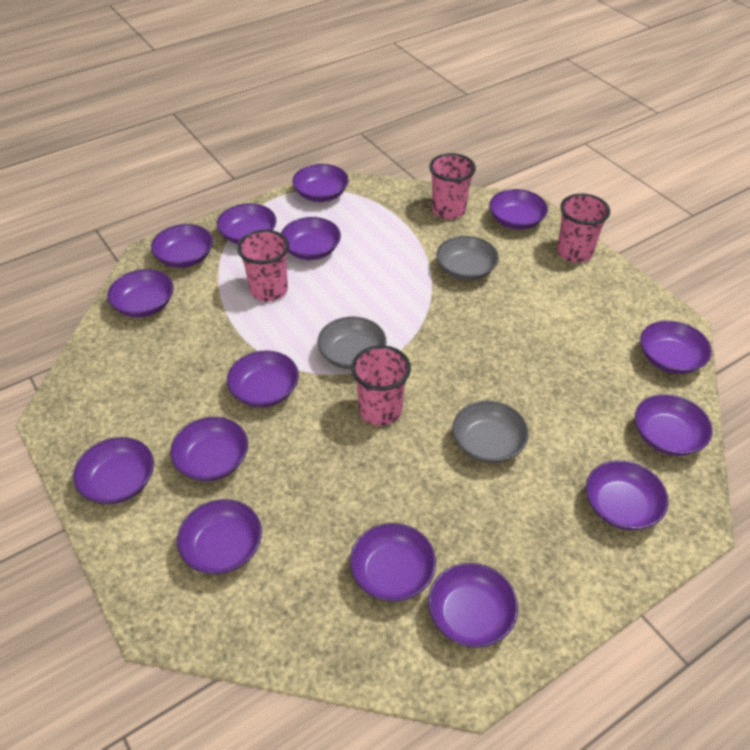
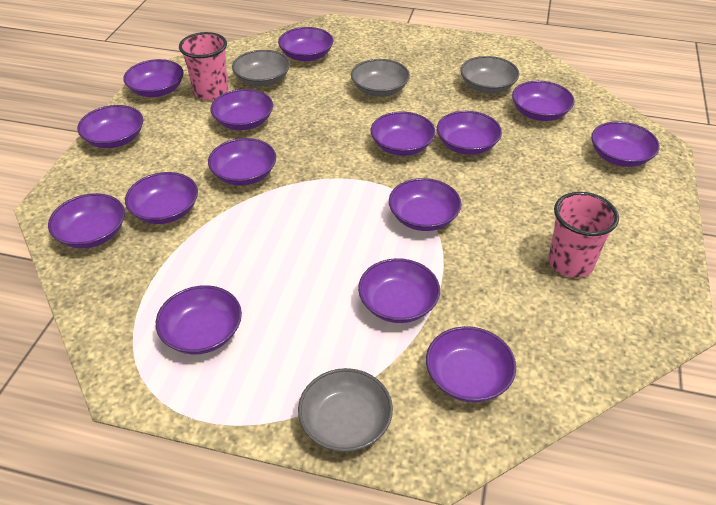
grey bowl: 3 -> 4
pink cup: 4 -> 2

